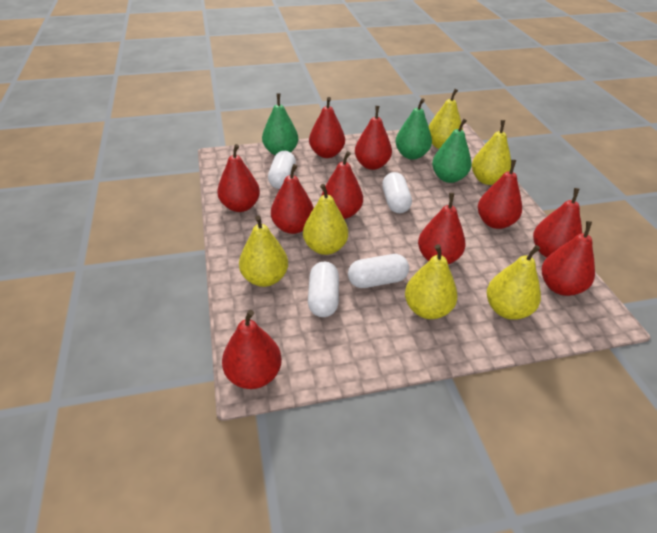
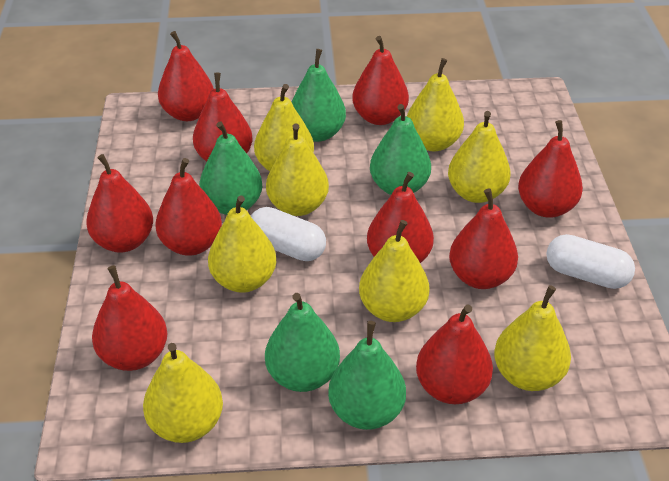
green pear: 3 -> 5
white capsule: 4 -> 2
yellow pear: 6 -> 8

